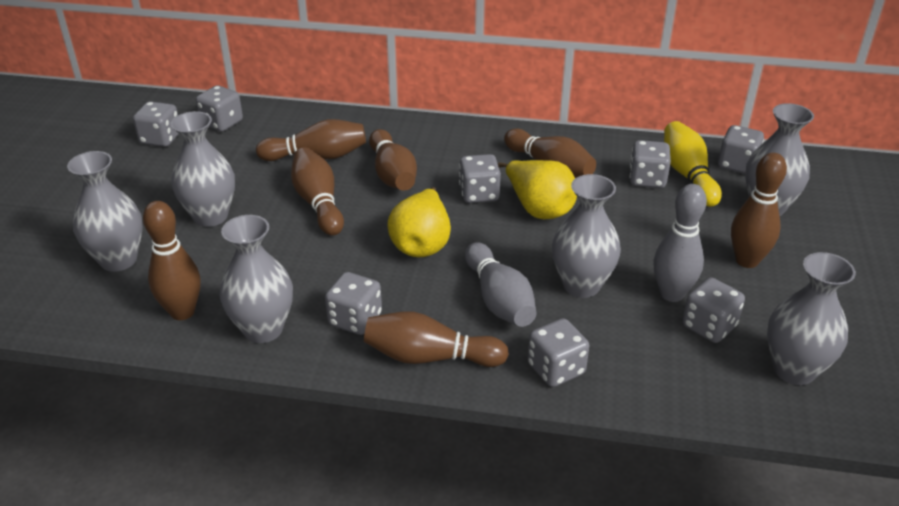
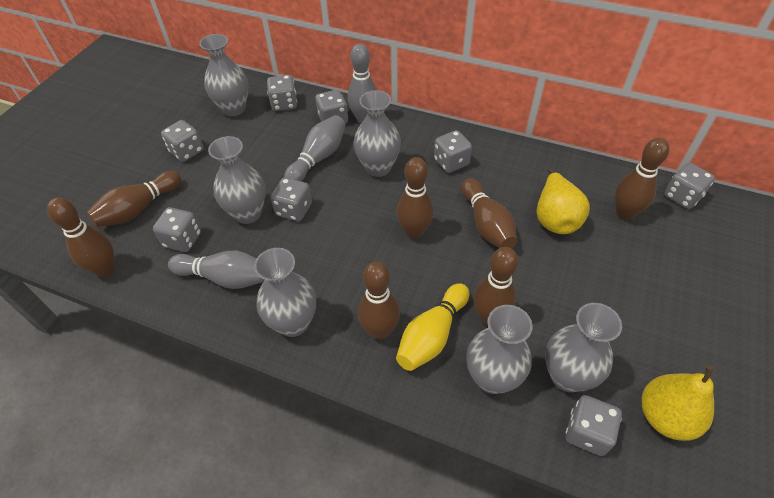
grey bowling pin: 2 -> 3

